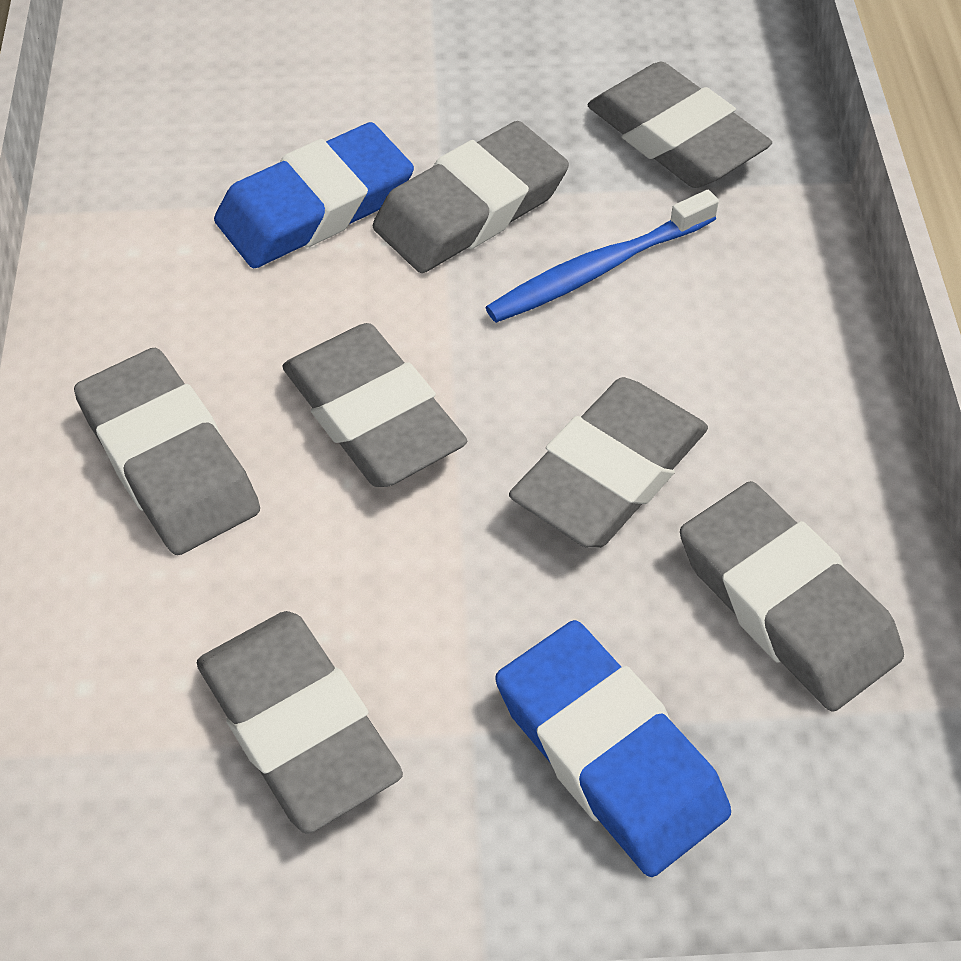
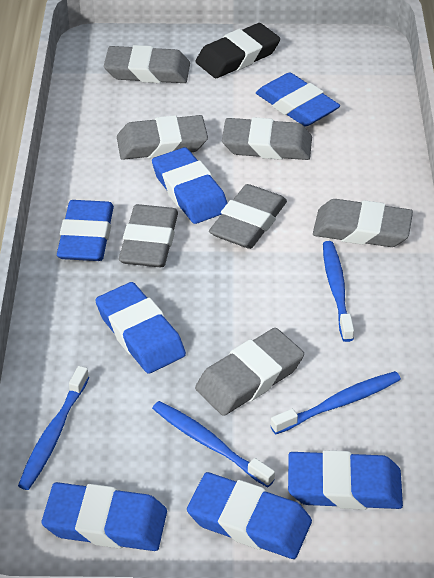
black eraser: 0 -> 1
blue eraser: 2 -> 7
blue toothbrush: 1 -> 4

